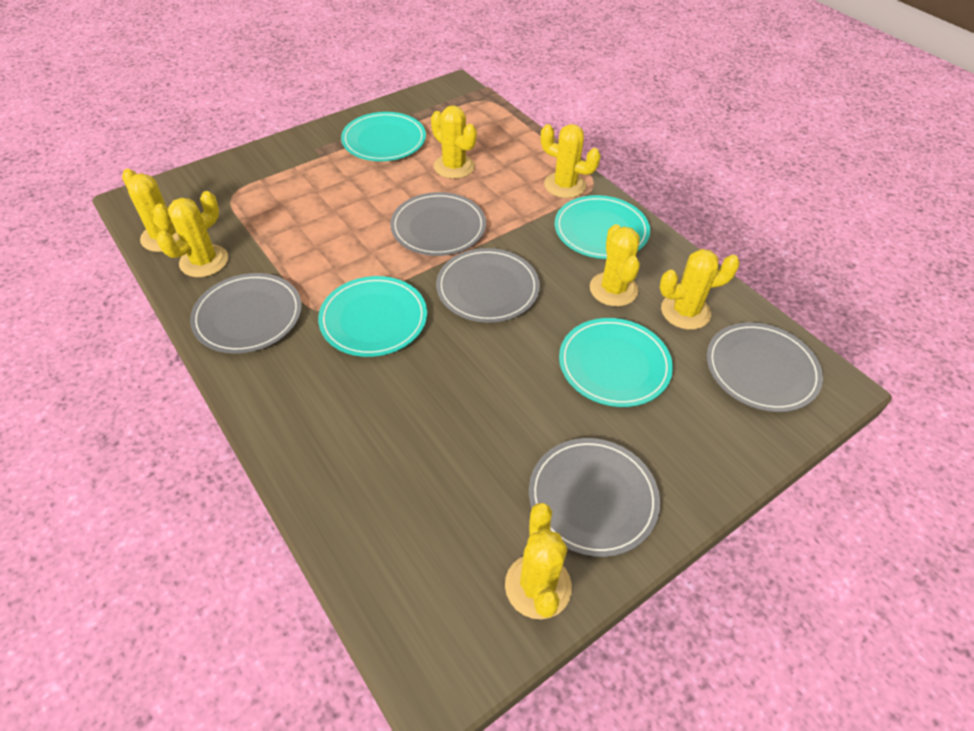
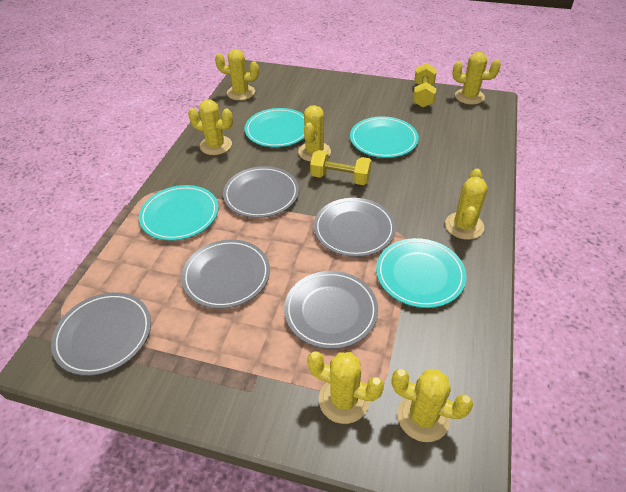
yellow dumbbell: 0 -> 2

